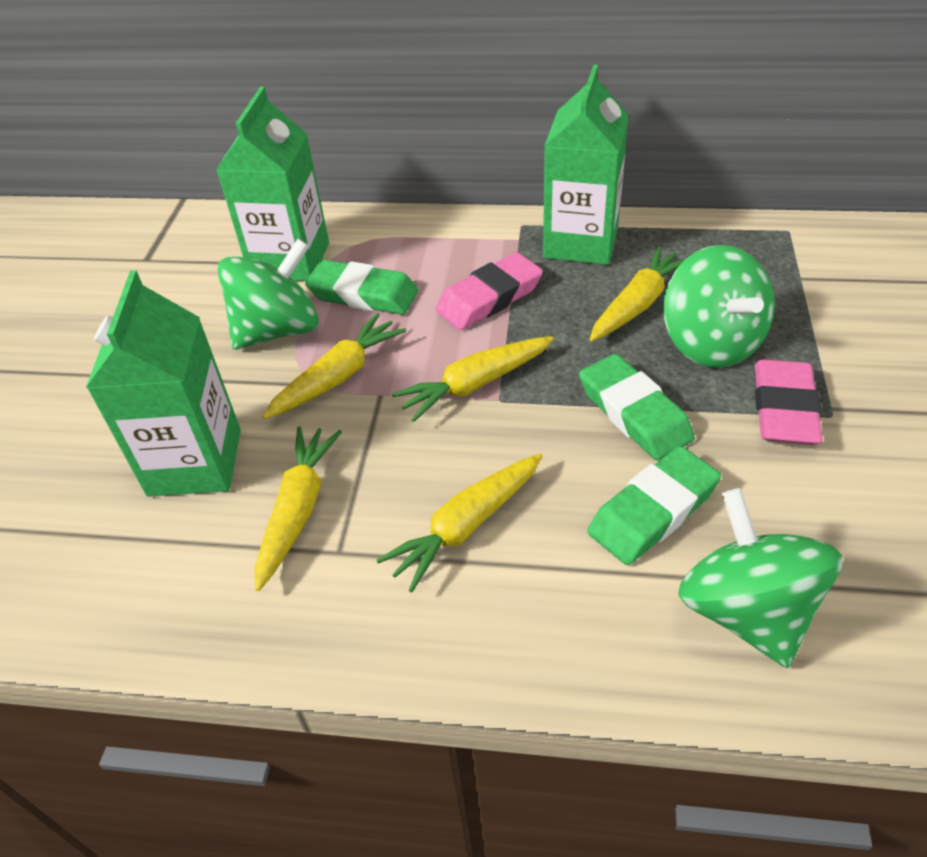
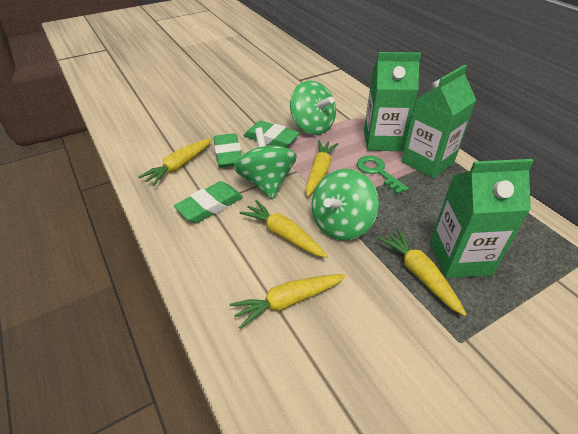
green key: 0 -> 1
pink eraser: 2 -> 0

